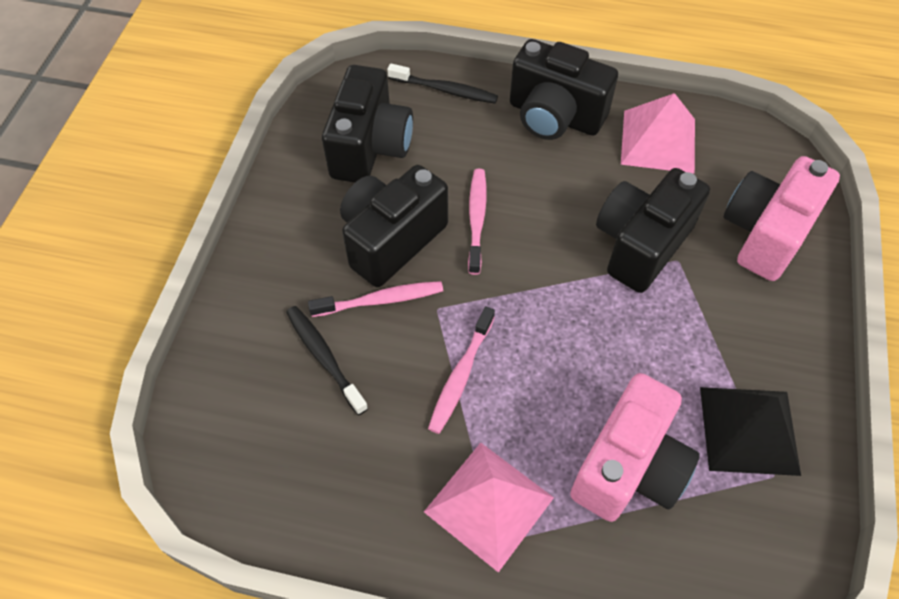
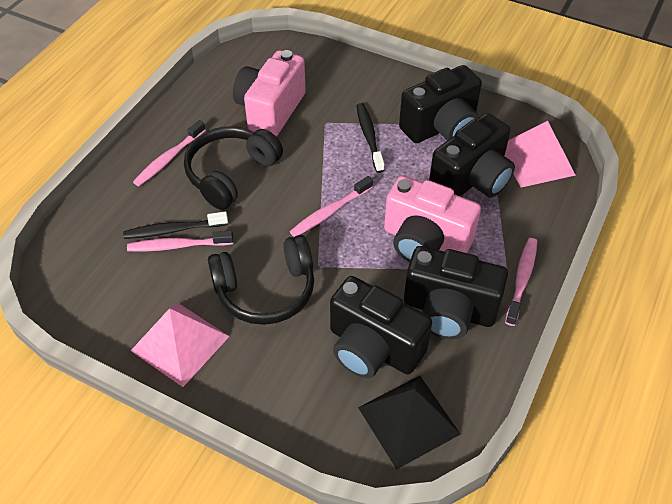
black headphones: 0 -> 2
pink toothbrush: 3 -> 4

